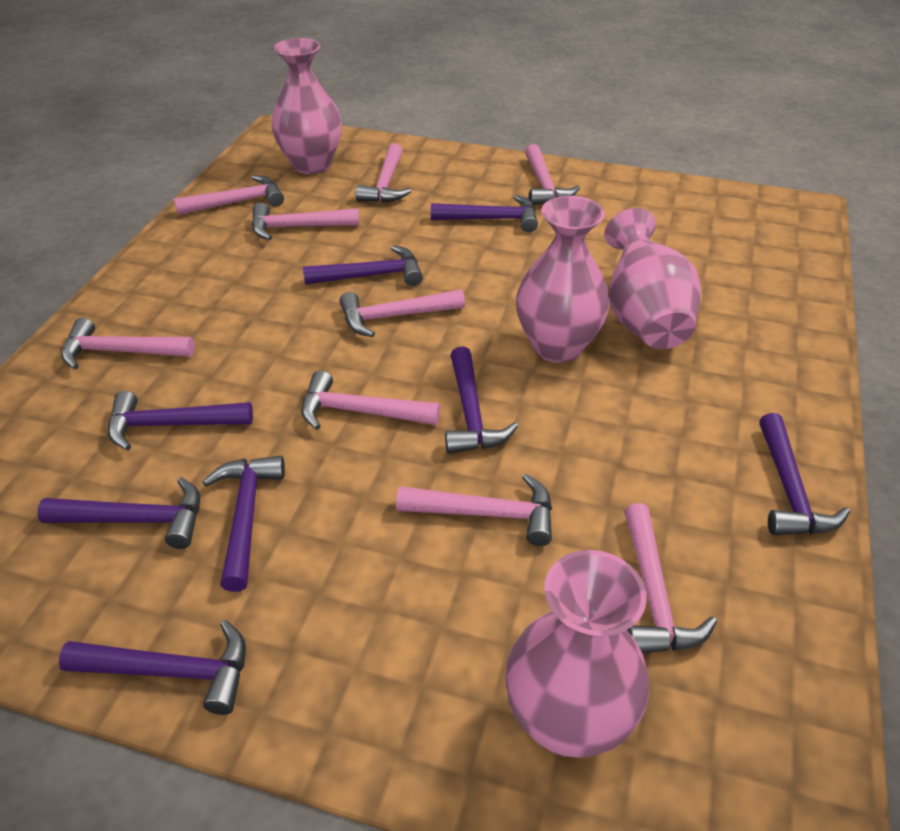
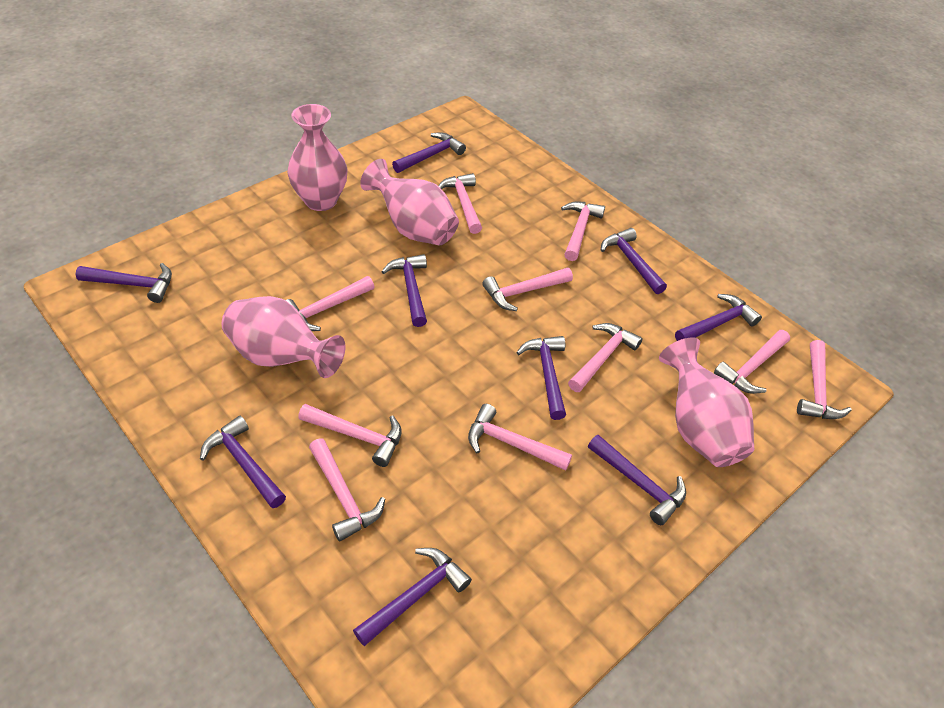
pink hammer: 9 -> 10
purple hammer: 8 -> 9

